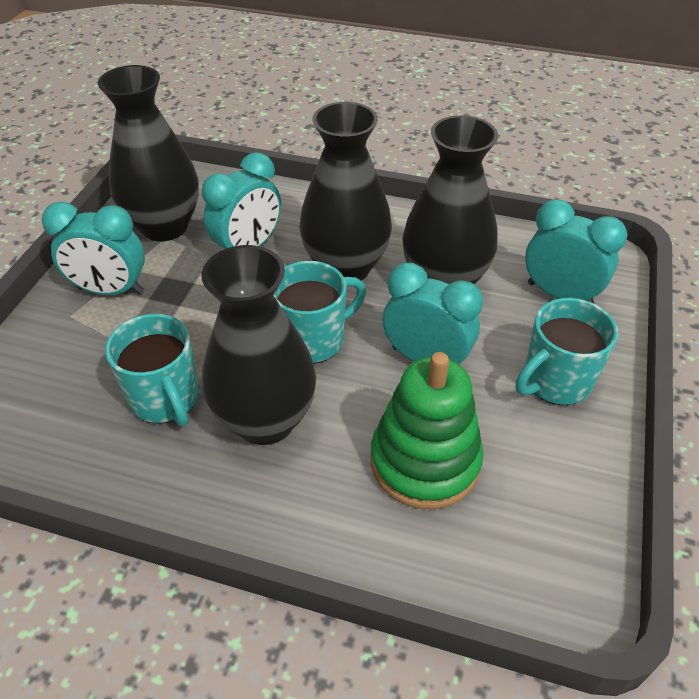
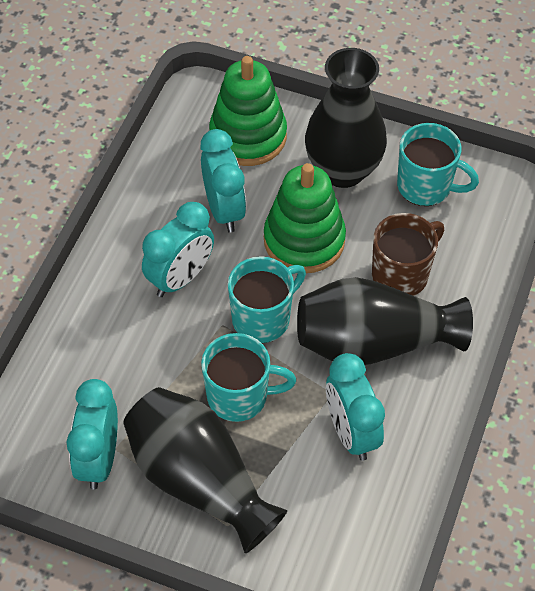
black vase: 4 -> 3
brown mug: 0 -> 1
green stacking toy: 1 -> 2

